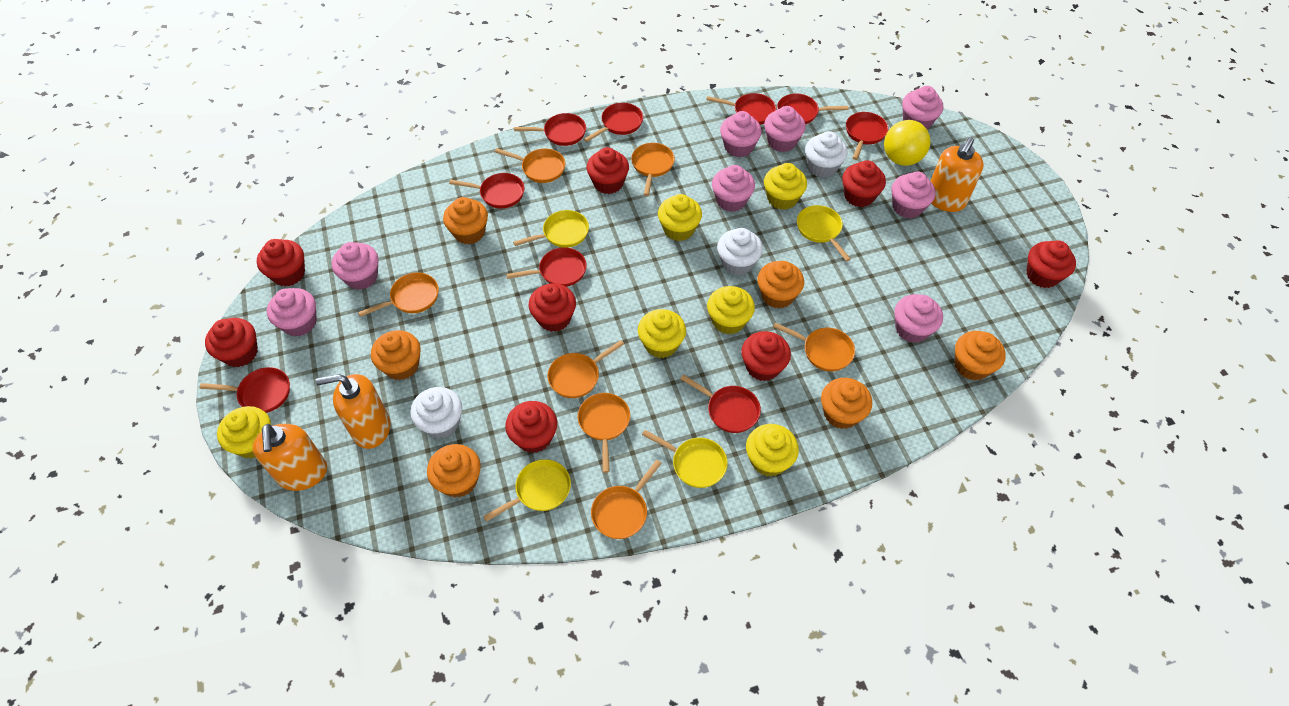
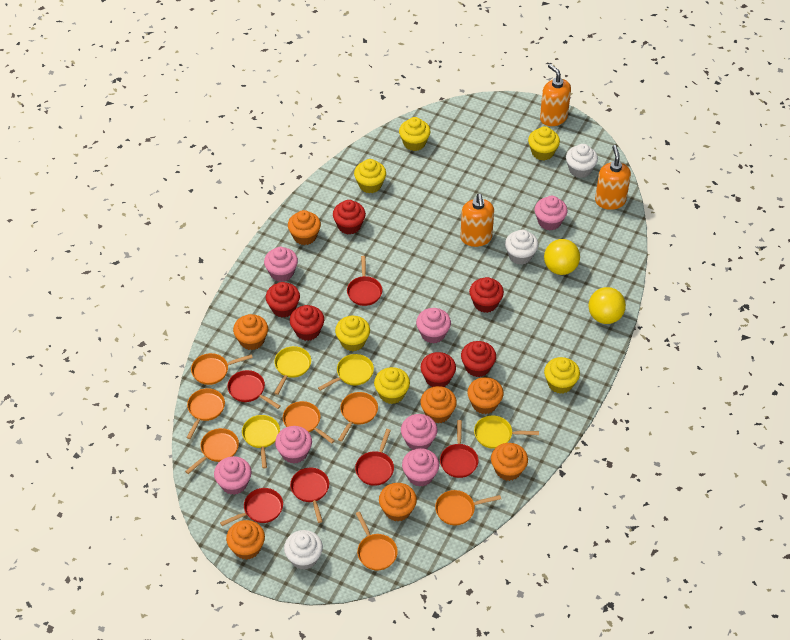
orange cupcake: 6 -> 7
pink cupcake: 8 -> 7
red cupcake: 8 -> 6
red pan: 9 -> 6
yellow ball: 1 -> 2

